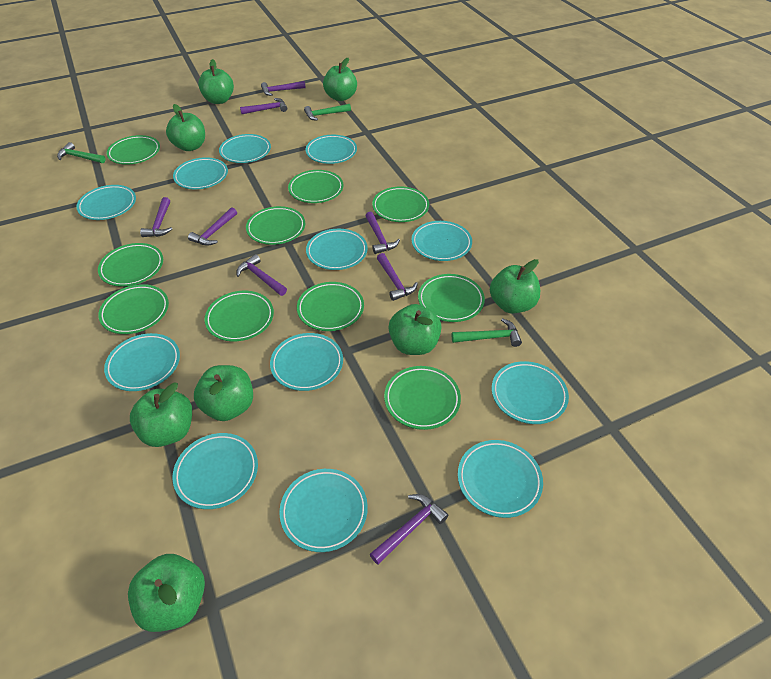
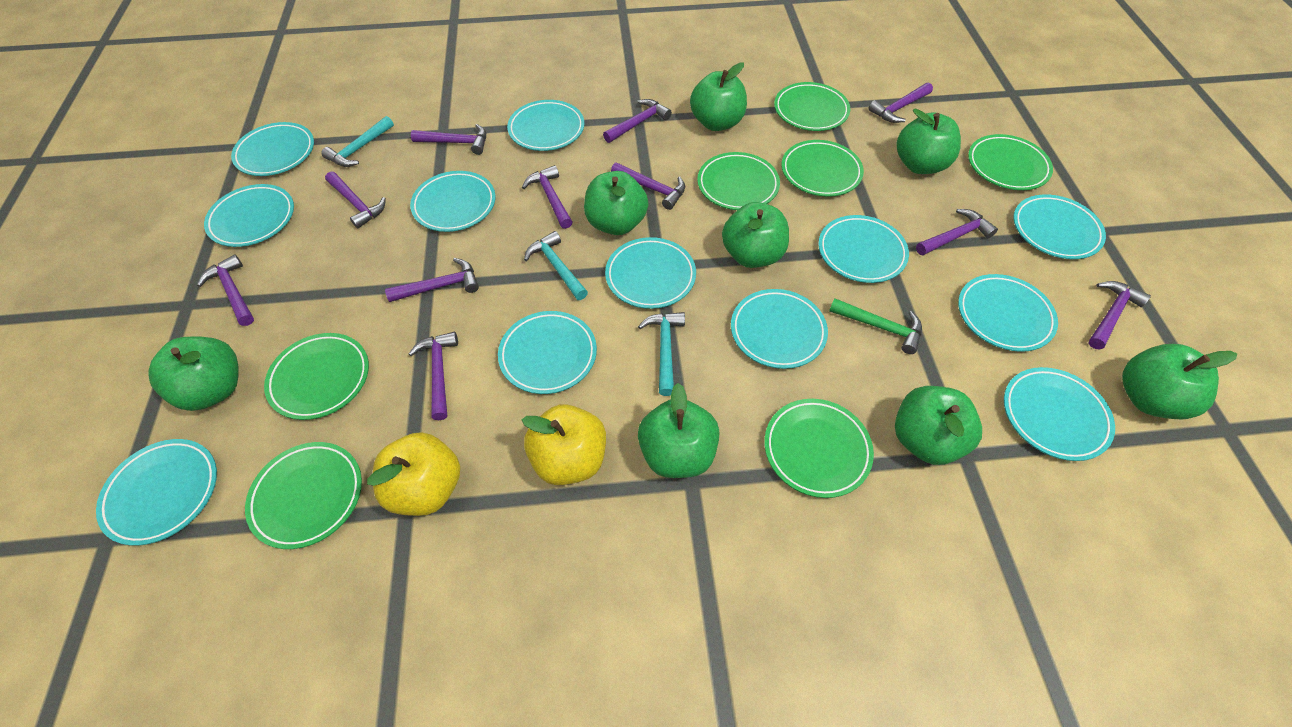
green hammer: 3 -> 1
green plate: 10 -> 7
purple hammer: 8 -> 11
turquoise hammer: 0 -> 3
yellow apple: 0 -> 2

